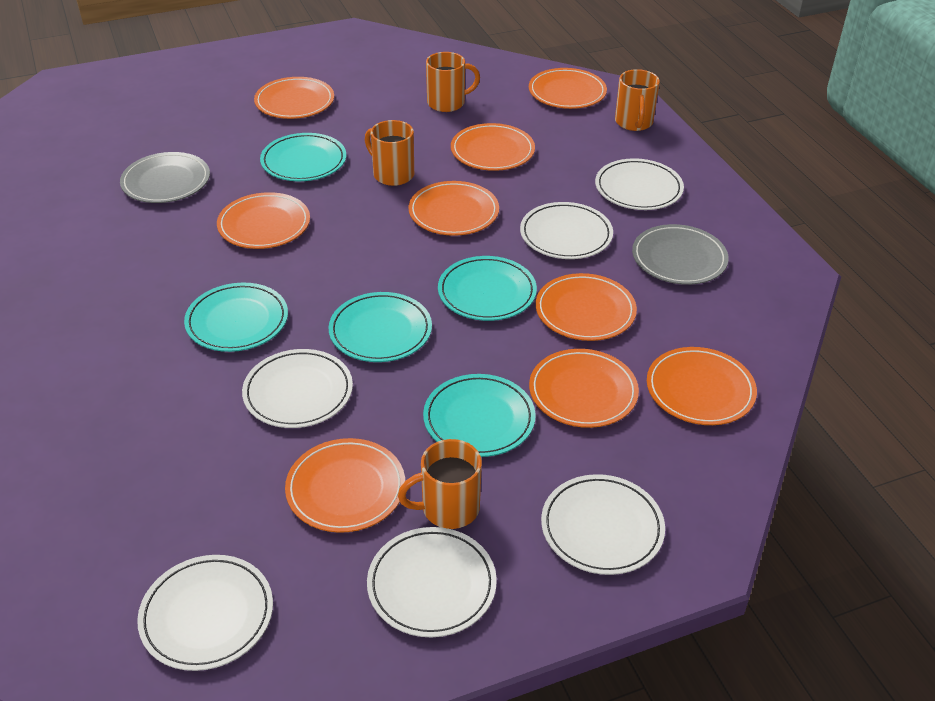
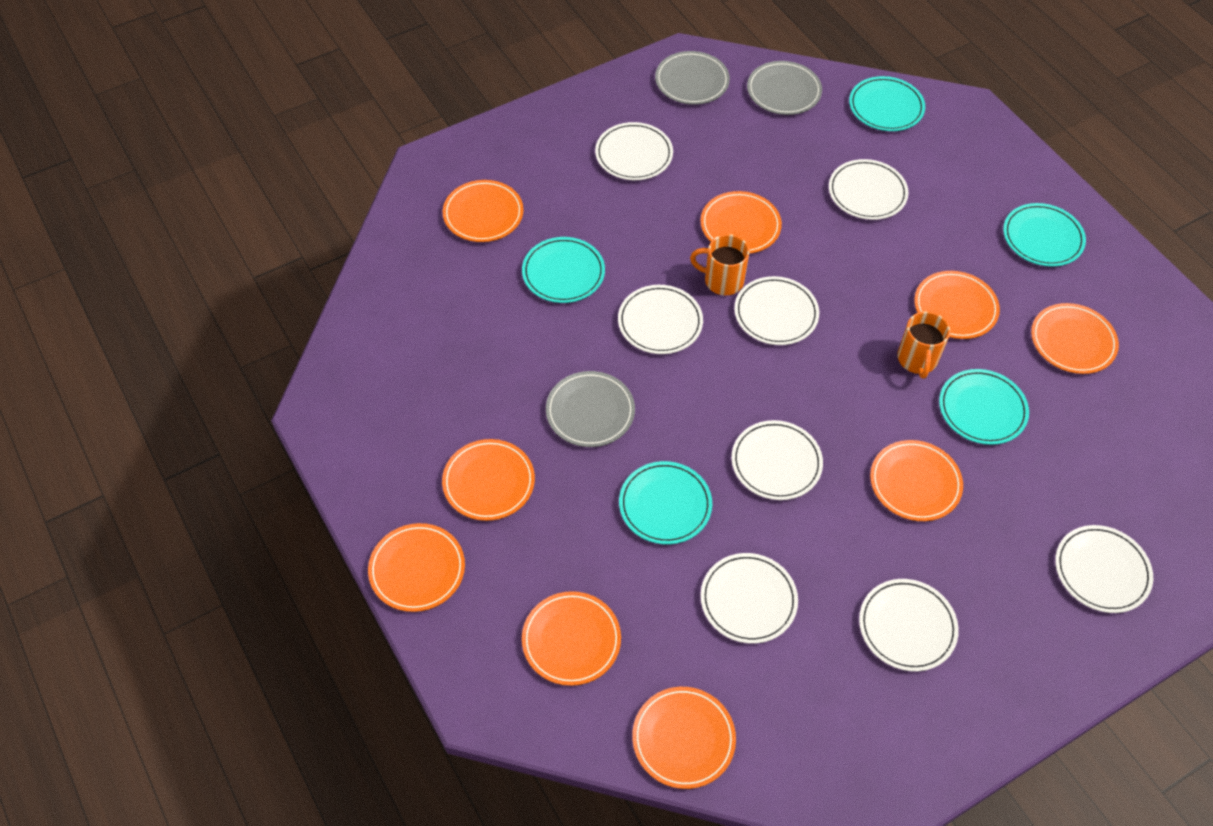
grey plate: 2 -> 3
orange mug: 4 -> 2
white plate: 6 -> 8

